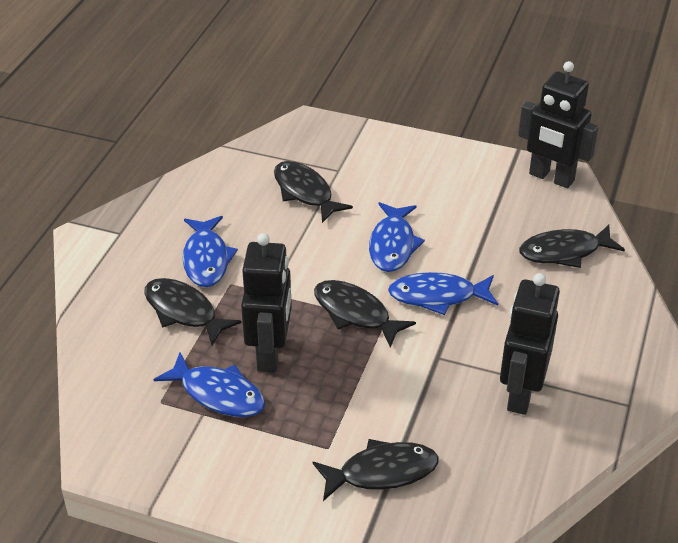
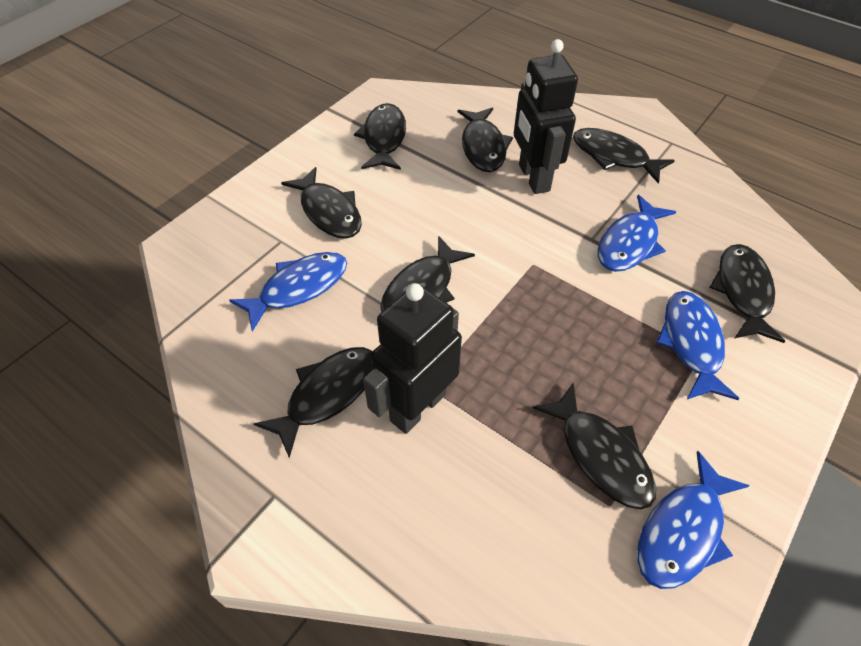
black fish: 5 -> 8
black robot: 3 -> 2

